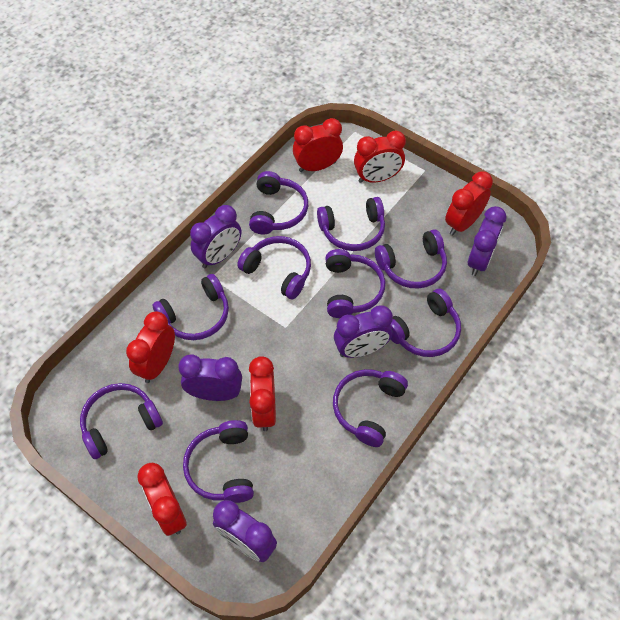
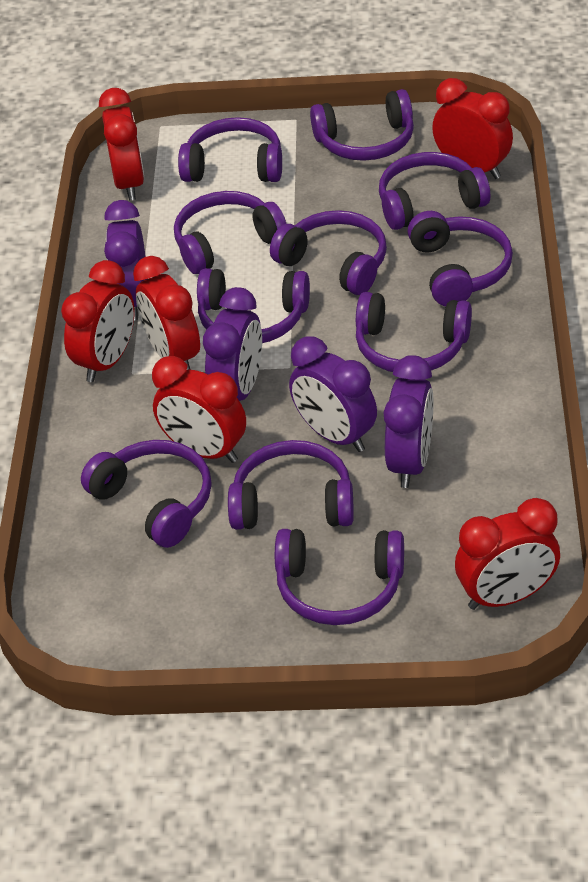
purple clock: 5 -> 4
purple headphones: 10 -> 11

